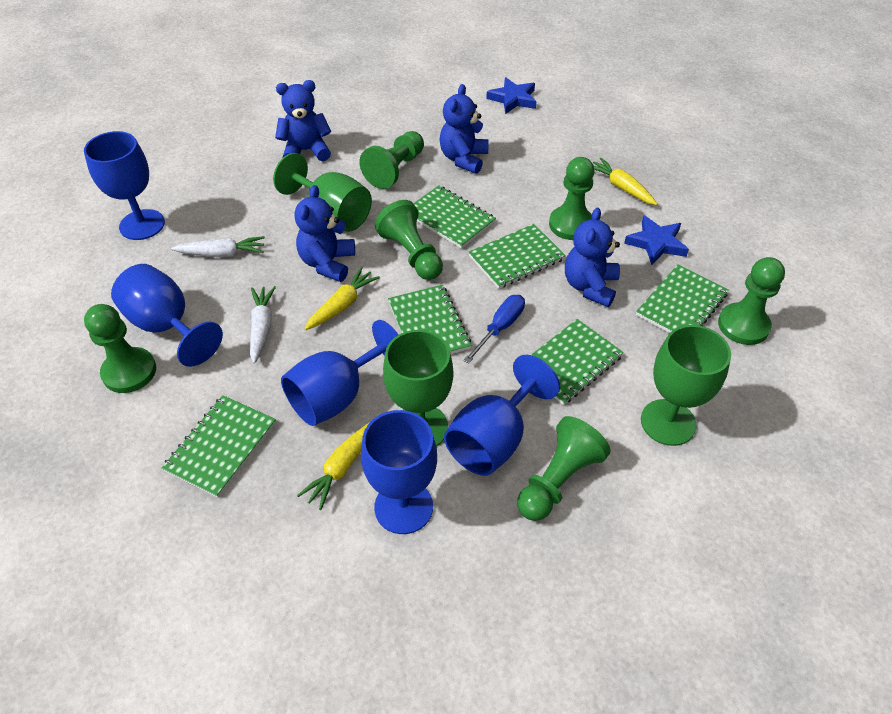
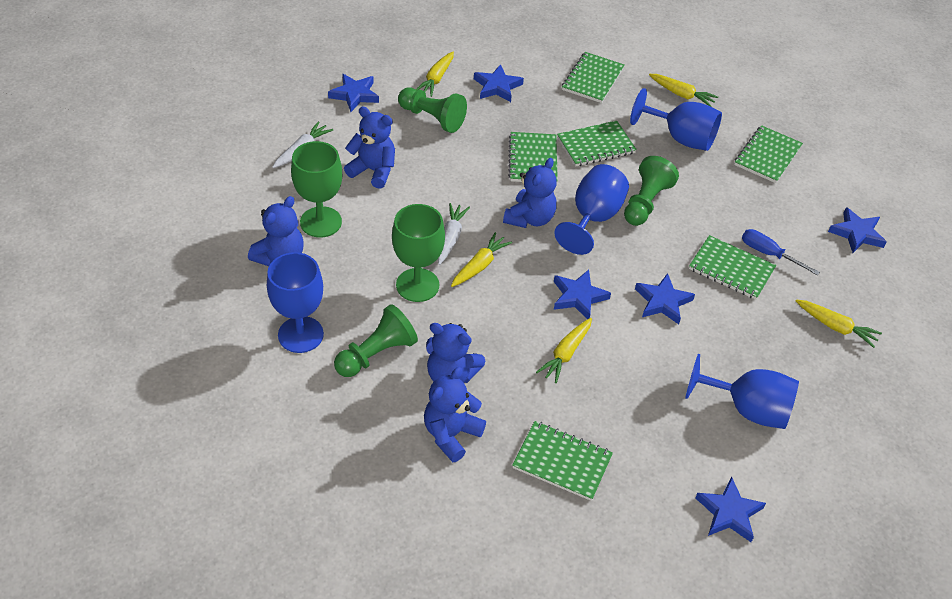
blue goblet: 5 -> 4
blue star: 2 -> 6
blue teddy bear: 4 -> 5
green goblet: 3 -> 2
green pawn: 6 -> 3
yellow carrot: 3 -> 5

